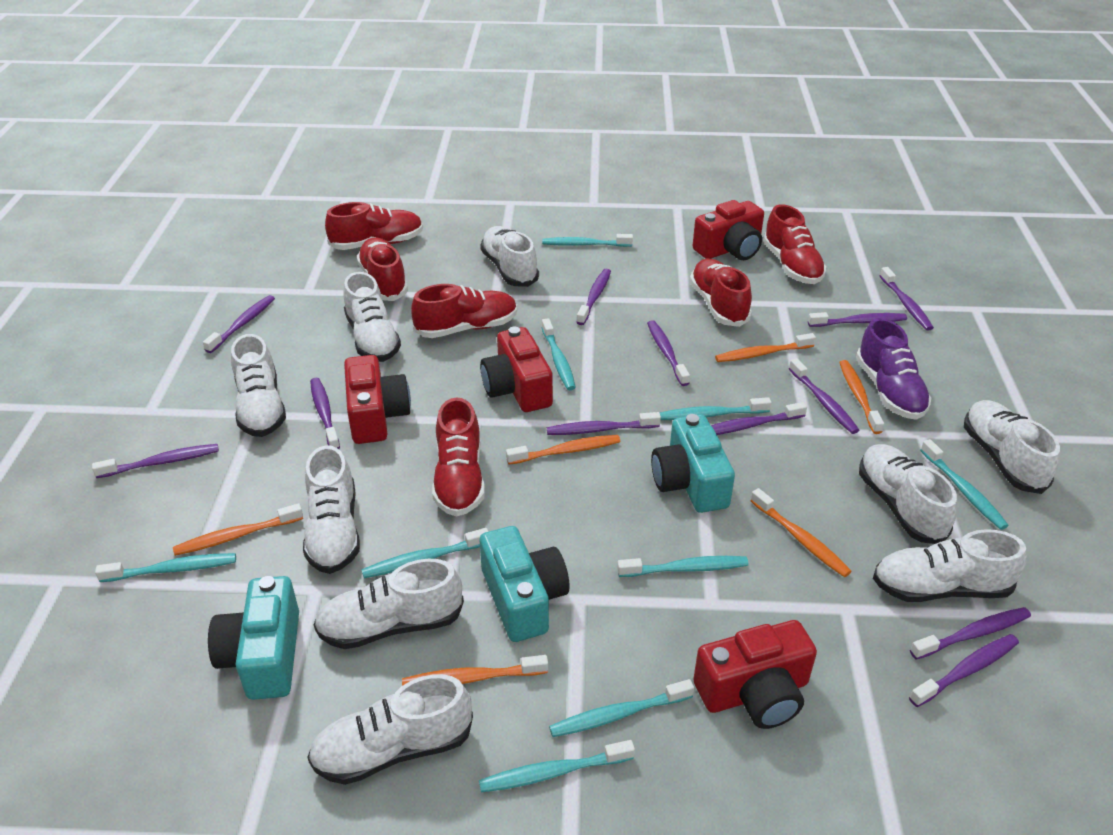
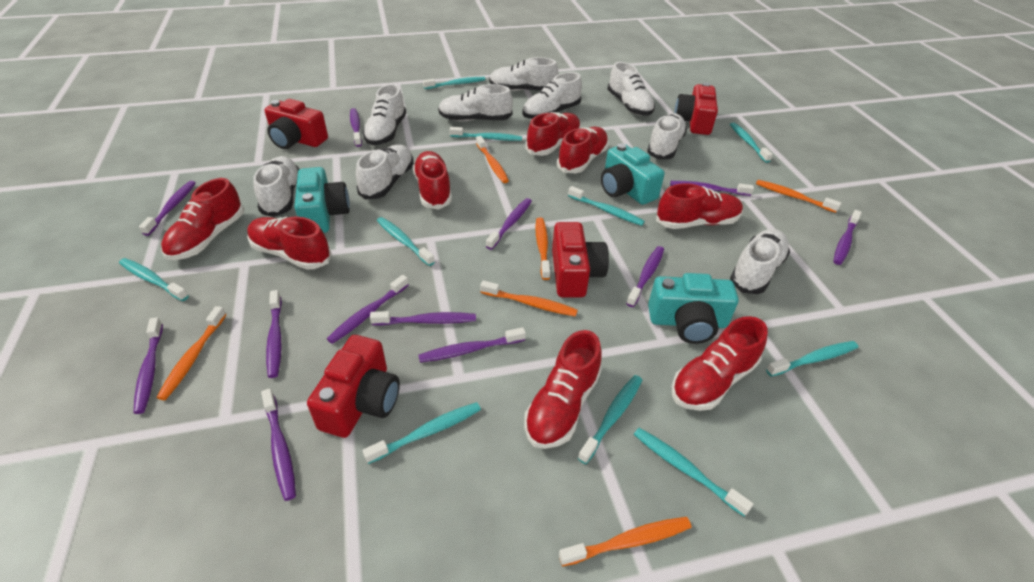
purple shoe: 1 -> 0
red shoe: 6 -> 8
turquoise toothbrush: 9 -> 10

